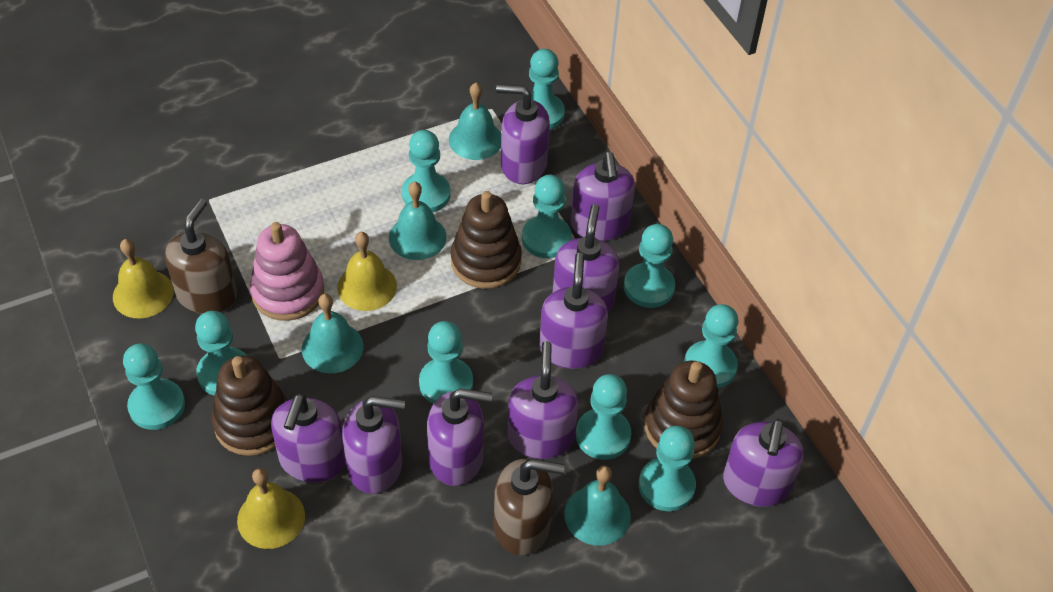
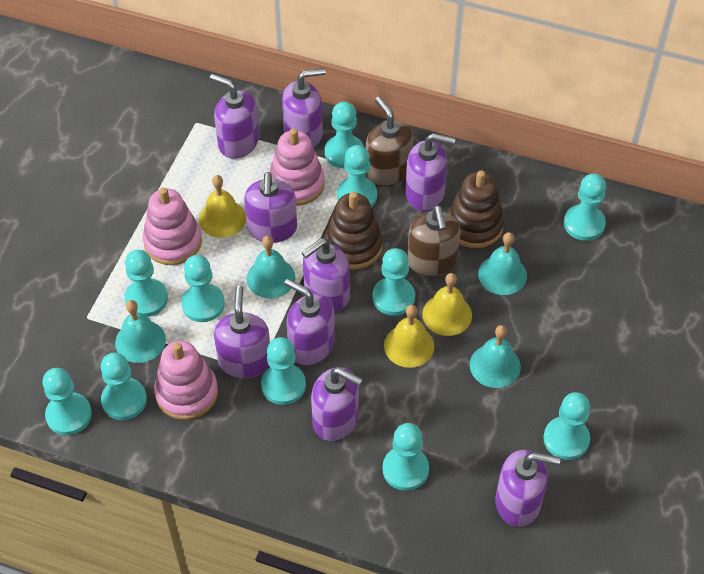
brown stacking toy: 3 -> 2
pink stacking toy: 1 -> 3
turquoise pawn: 10 -> 11

